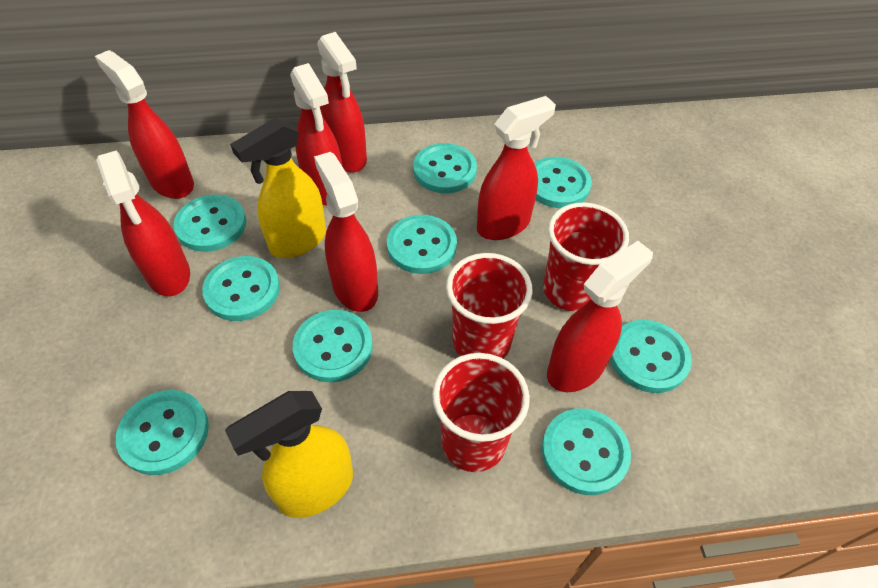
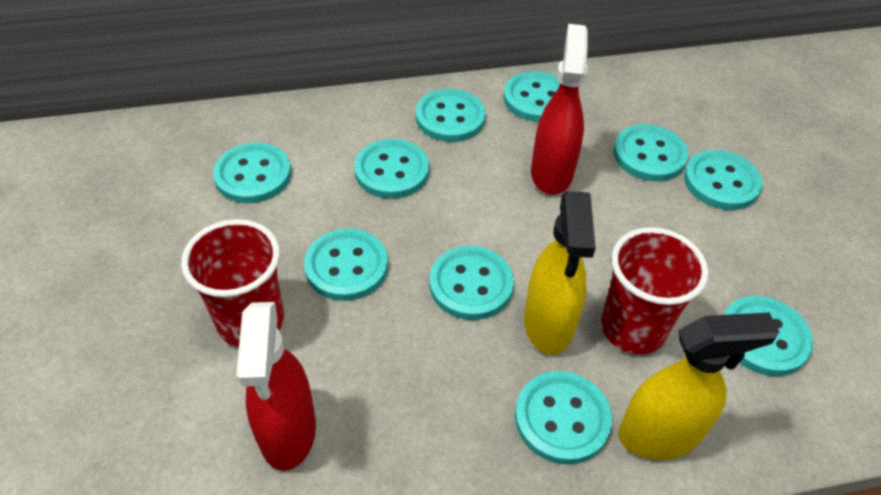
red cup: 3 -> 2
red spray bottle: 7 -> 2
turquoise button: 9 -> 10

